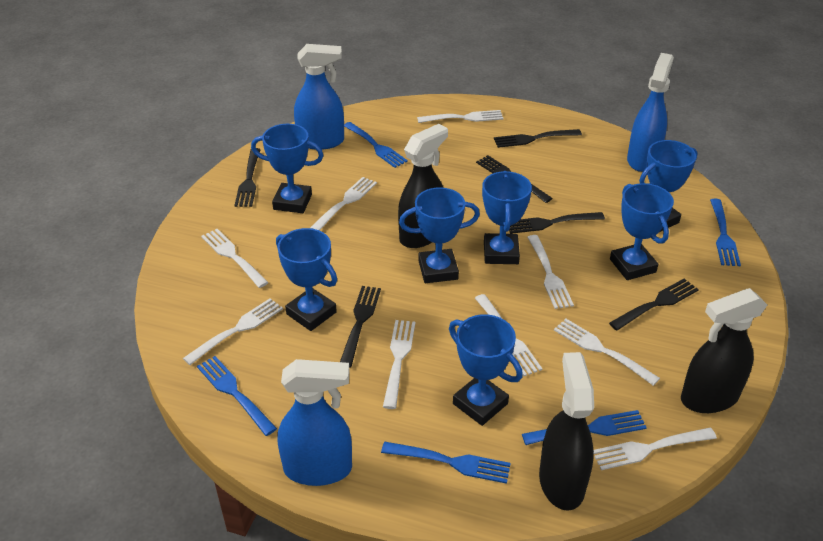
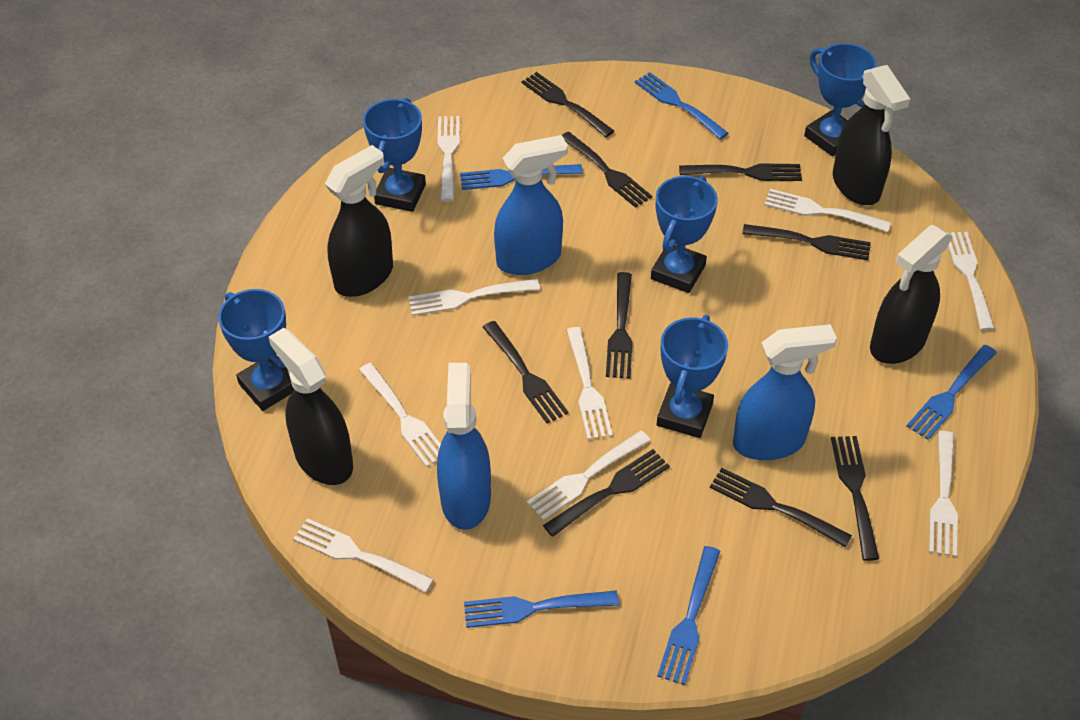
black fork: 6 -> 9
black spray bottle: 3 -> 4
blue trophy: 7 -> 5

